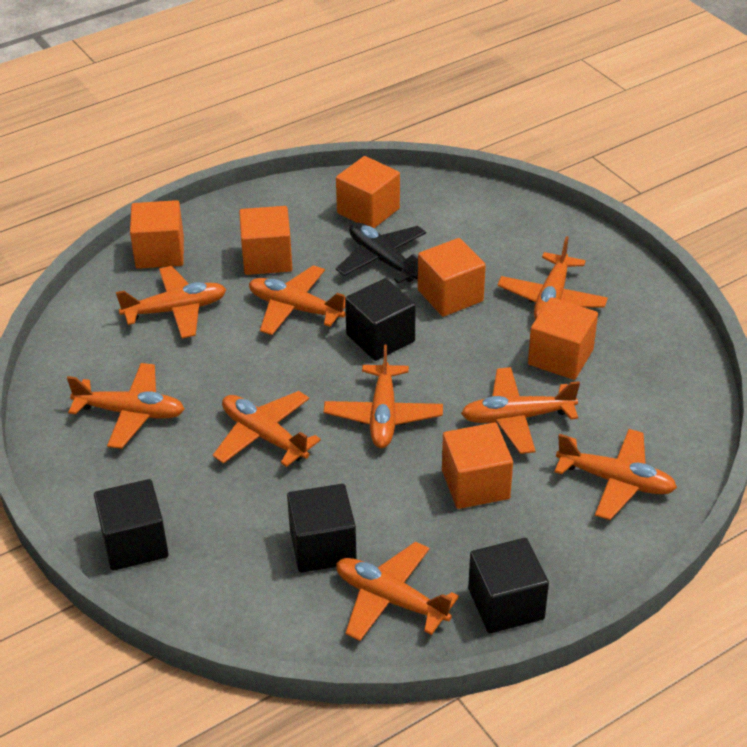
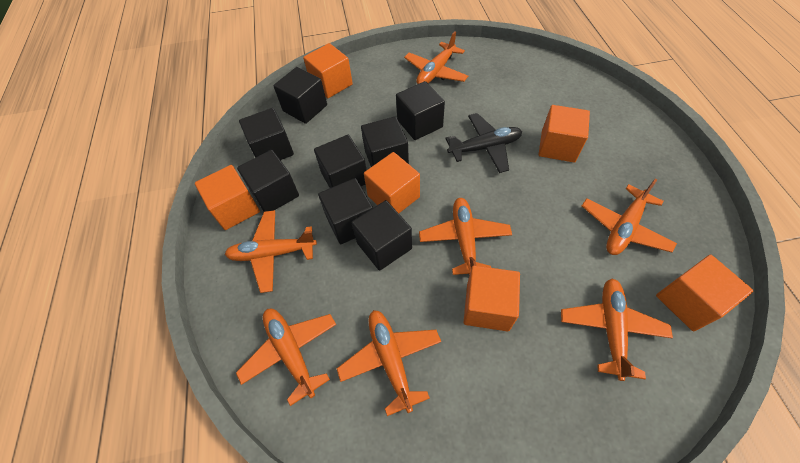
black cube: 4 -> 8
orange plane: 9 -> 7

